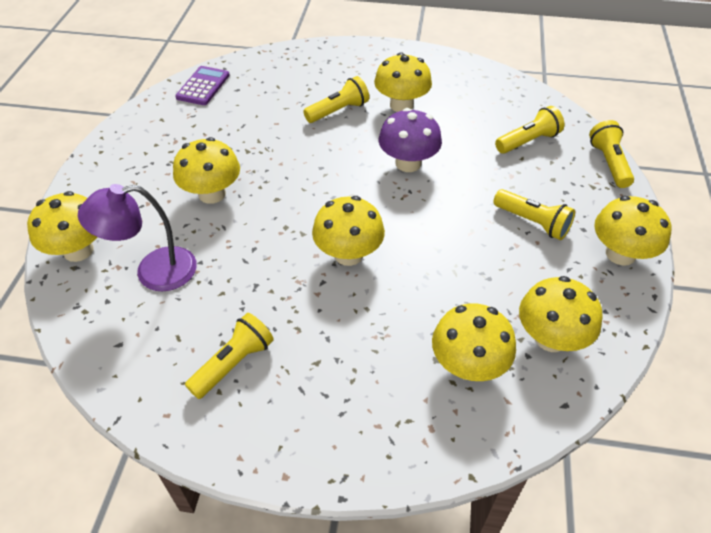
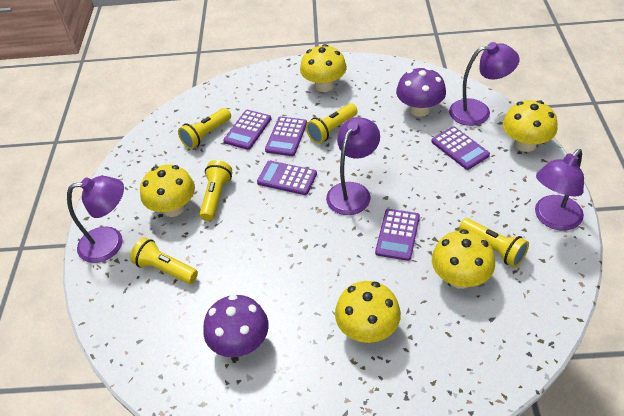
purple calculator: 1 -> 5
purple lamp: 1 -> 4
purple mushroom: 1 -> 2
yellow mushroom: 7 -> 5

